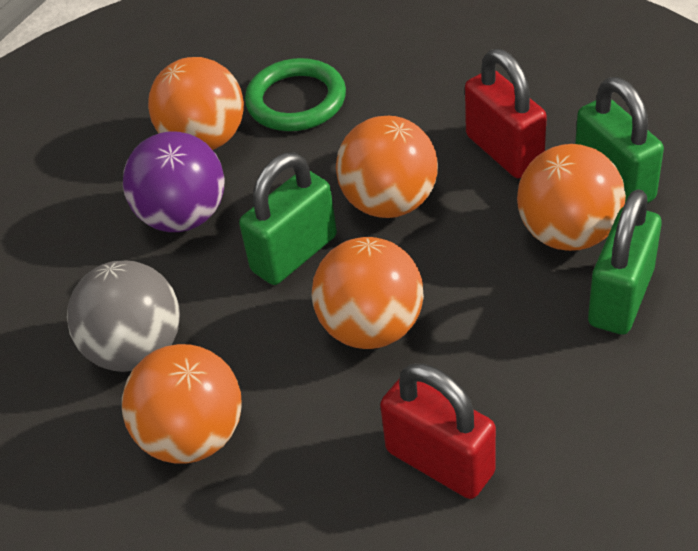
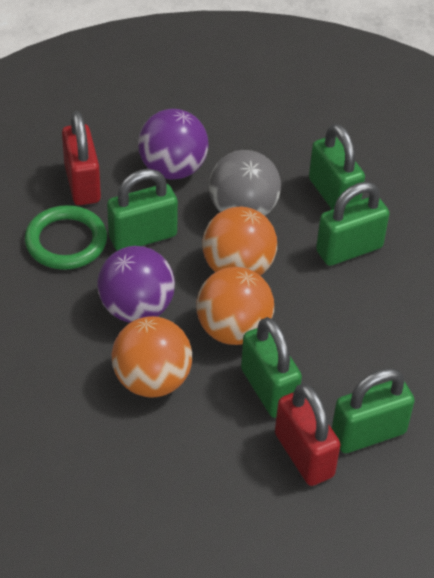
green padlock: 3 -> 5
orange ball: 5 -> 3
purple ball: 1 -> 2

